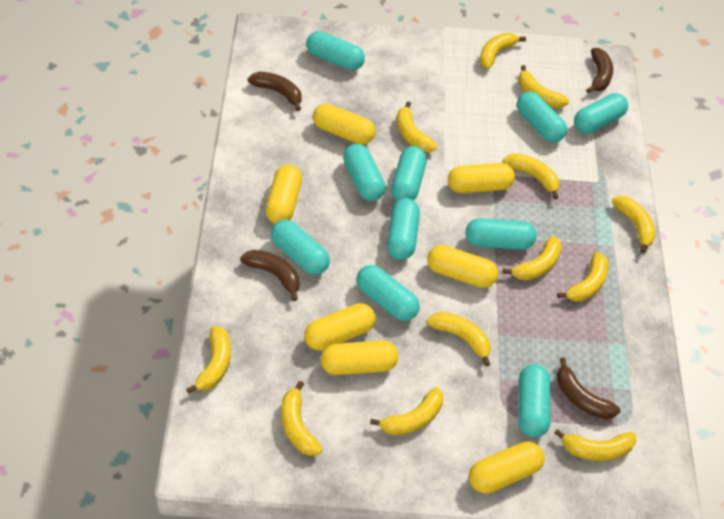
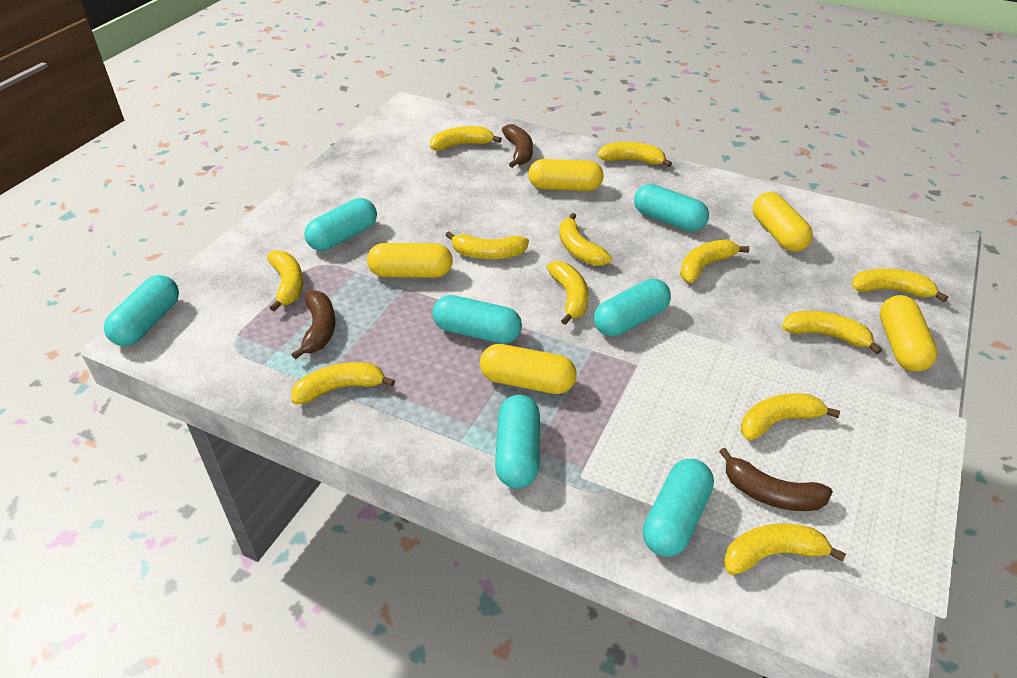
brown banana: 4 -> 3
turquoise capsule: 10 -> 7
yellow capsule: 7 -> 5

